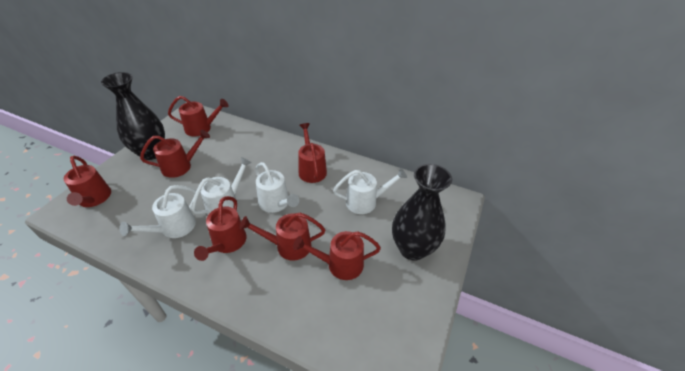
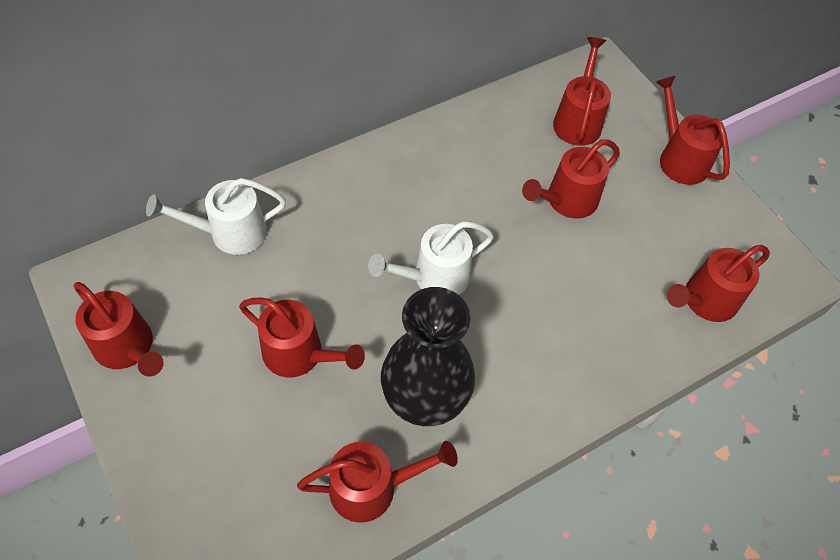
black vase: 2 -> 1
white watering can: 4 -> 2

